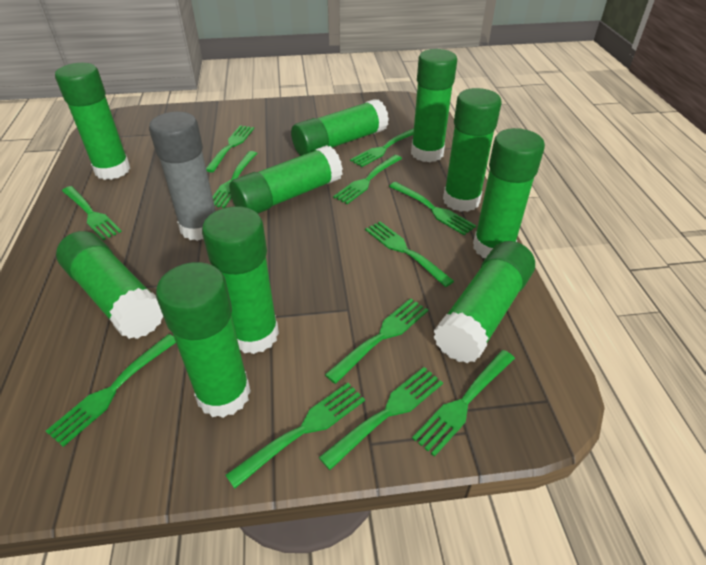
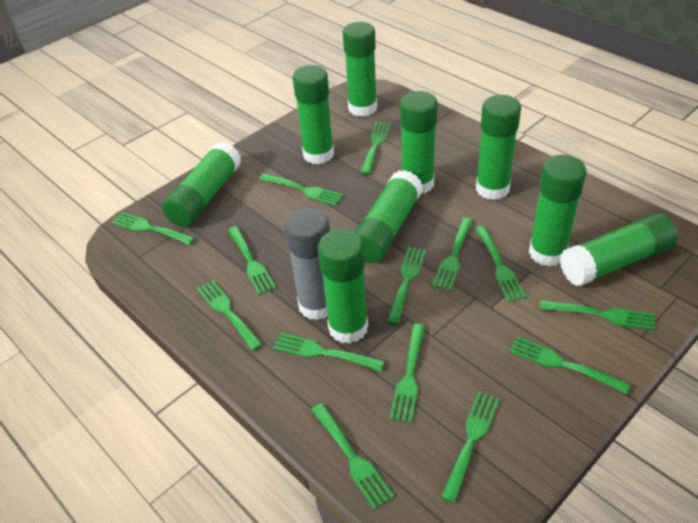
green fork: 12 -> 14
green glue stick: 10 -> 9

